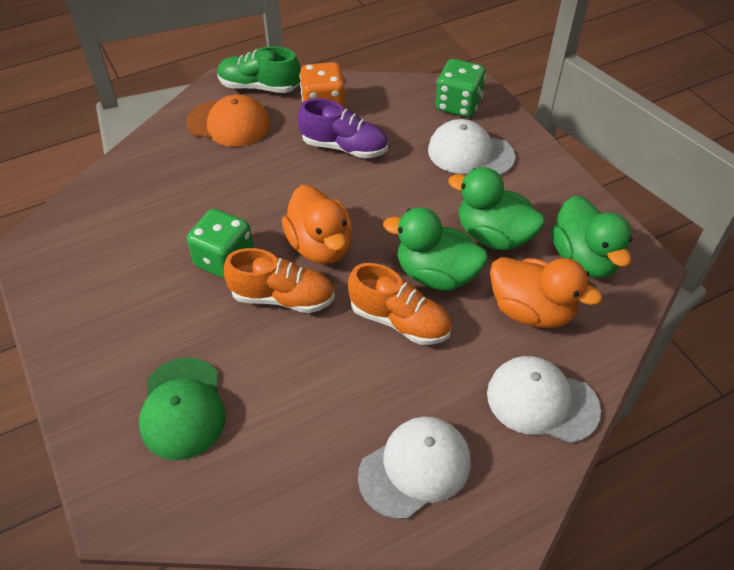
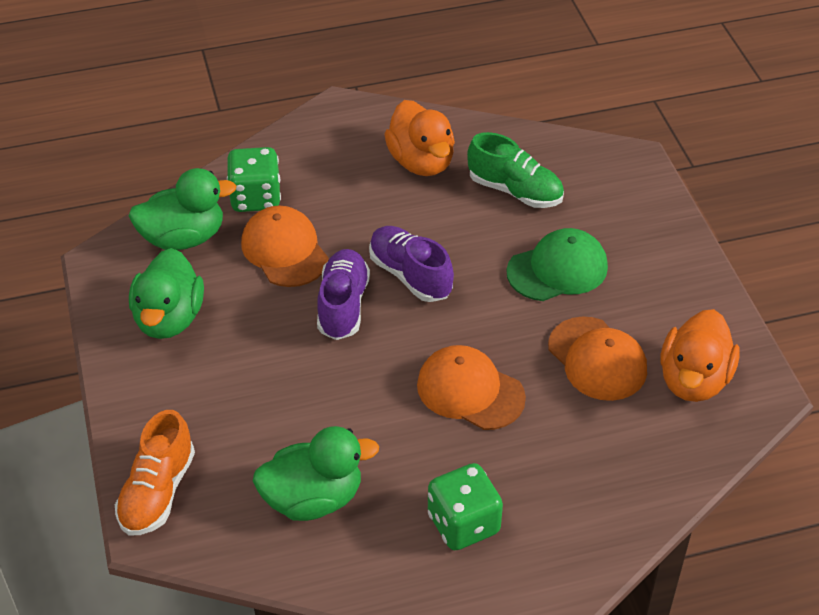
orange cap: 1 -> 3
orange dice: 1 -> 0
orange shoe: 2 -> 1
purple shoe: 1 -> 2
white cap: 3 -> 0

